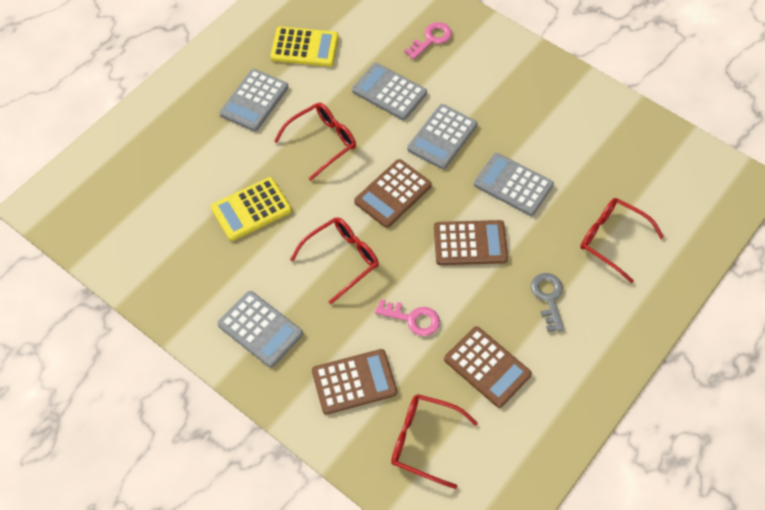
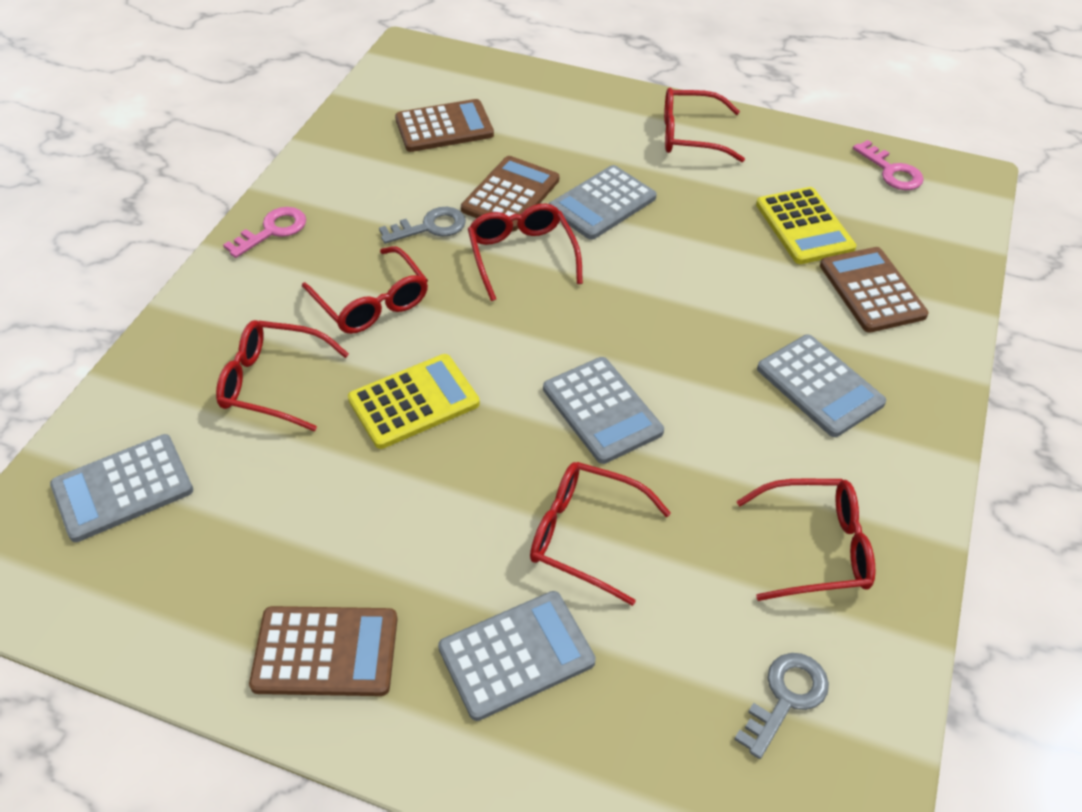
grey key: 1 -> 2
red glasses: 4 -> 6

